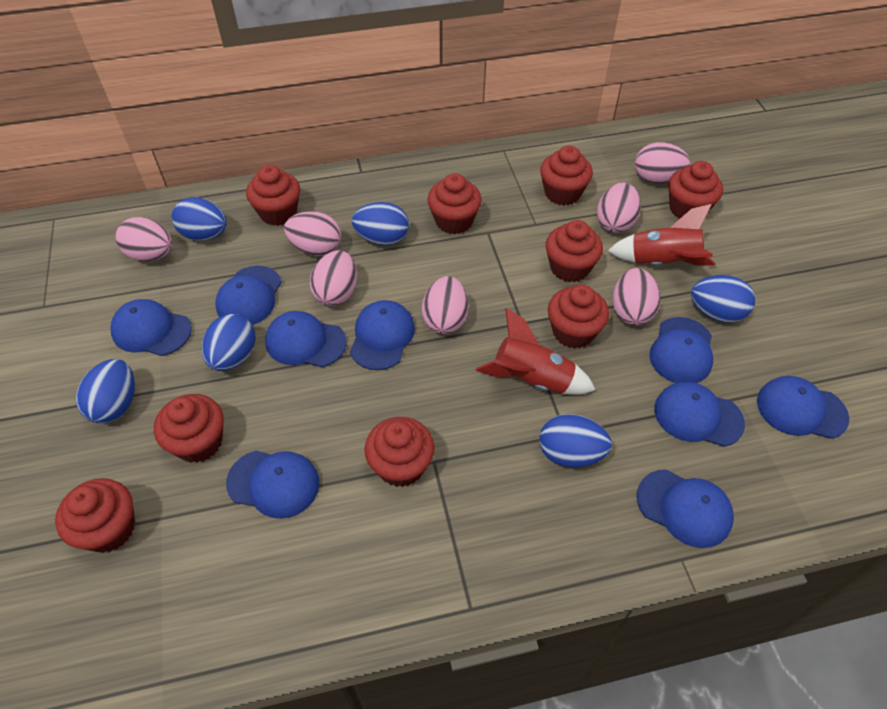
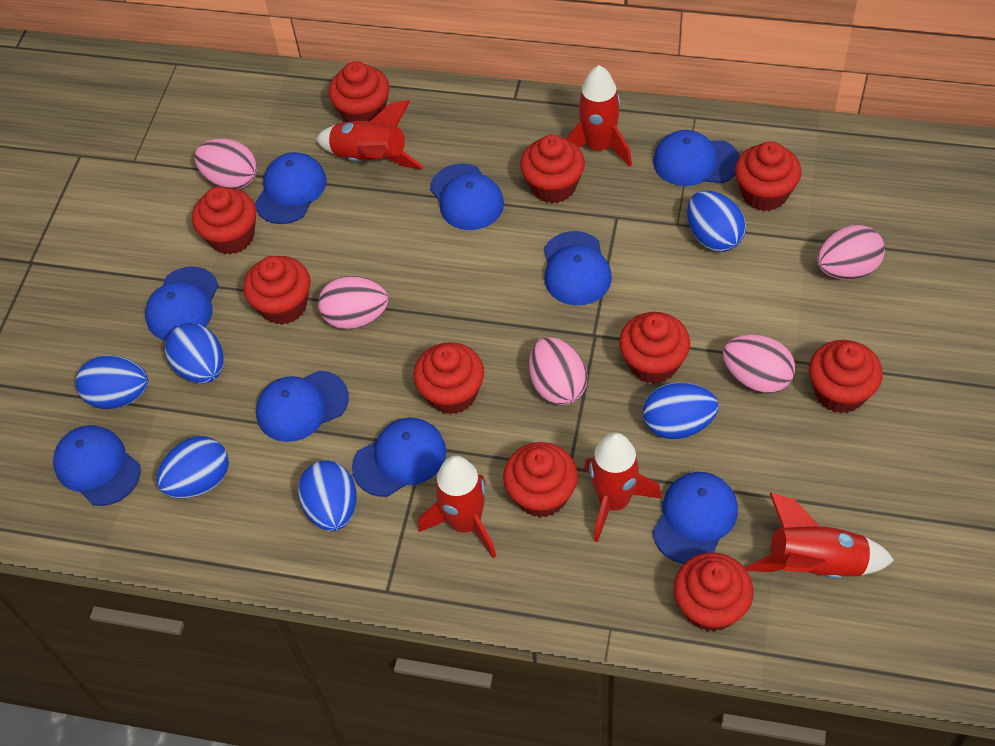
pink egg: 7 -> 5
red cupcake: 9 -> 10
red rocket: 2 -> 5

